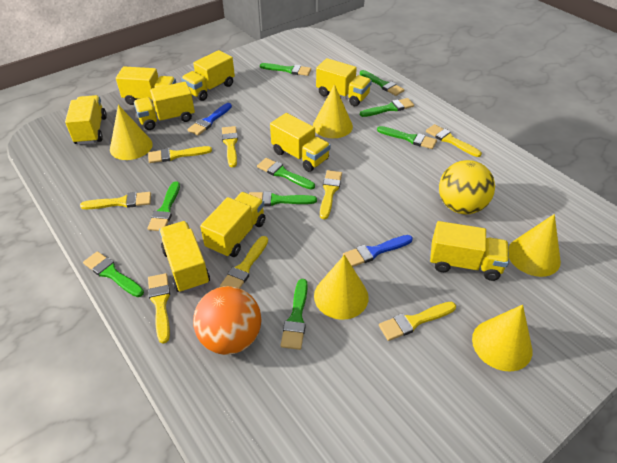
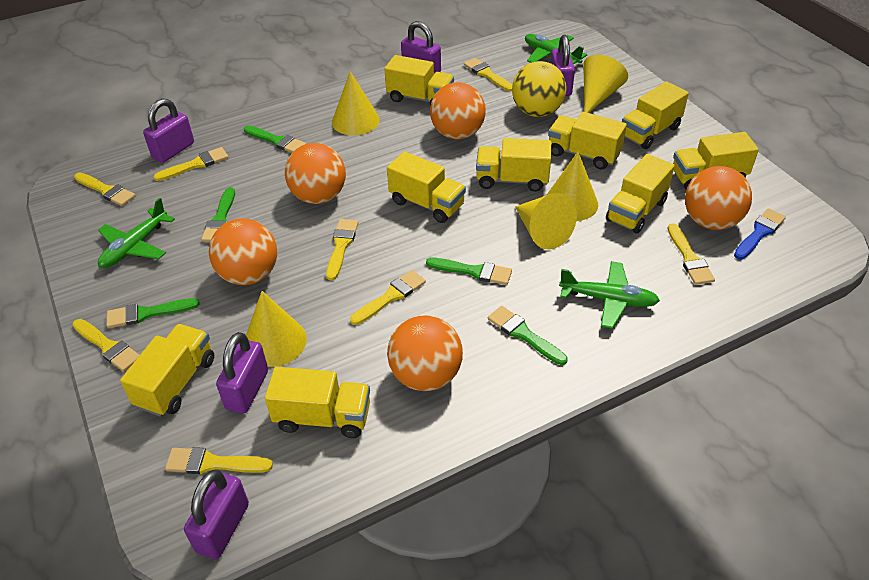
blue brush: 2 -> 1
green brush: 9 -> 5
green plane: 0 -> 3
orange ball: 1 -> 5
purple padlock: 0 -> 5

